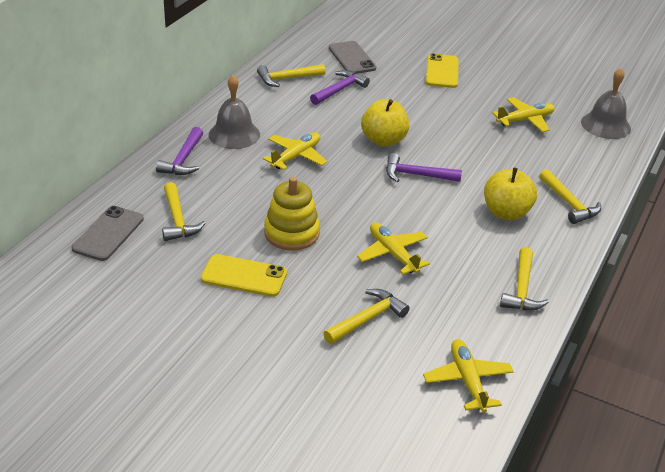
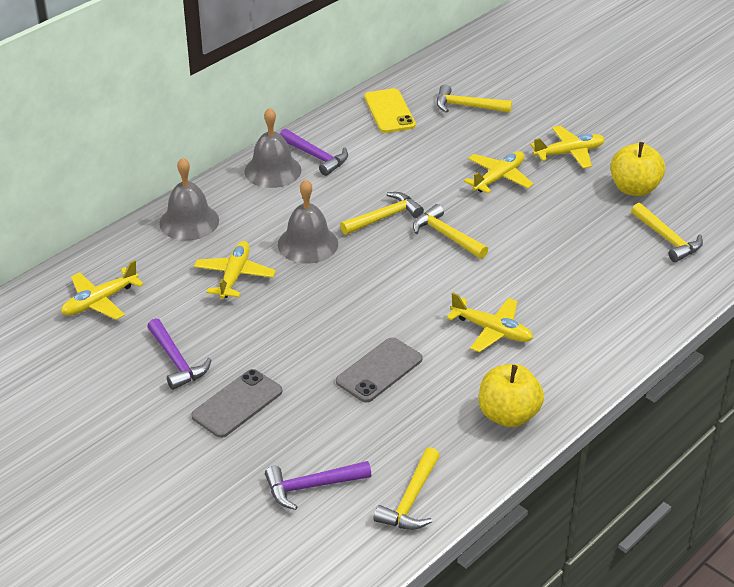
grey bell: 2 -> 3
yellow phone: 2 -> 1
yellow plane: 4 -> 5
yellow stacking toy: 1 -> 0

